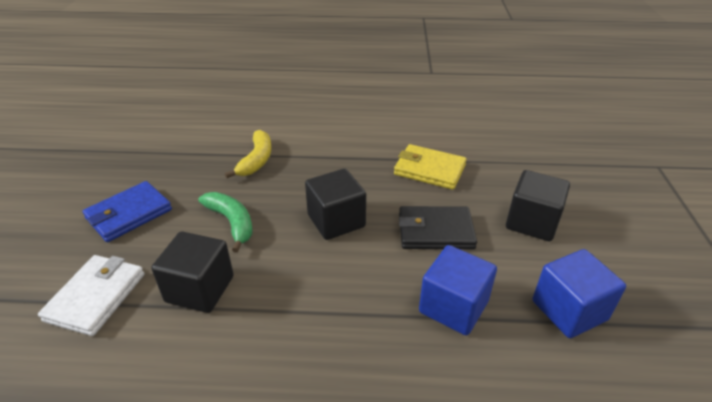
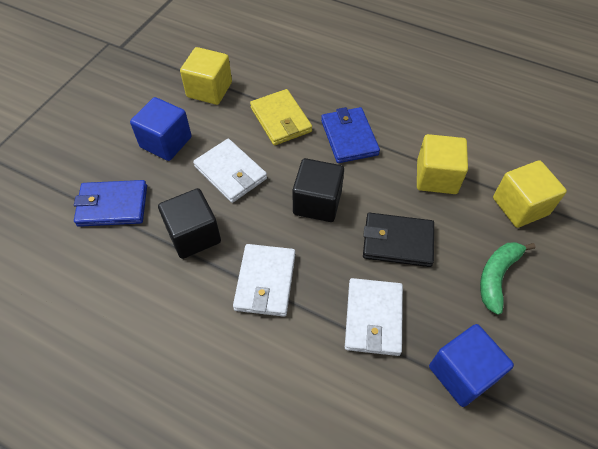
black cube: 3 -> 2
blue wallet: 1 -> 2
white wallet: 1 -> 3
yellow banana: 1 -> 0
yellow cube: 0 -> 3

